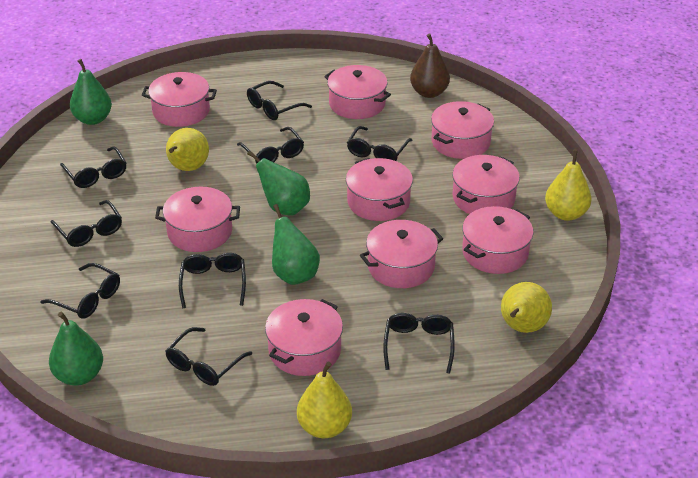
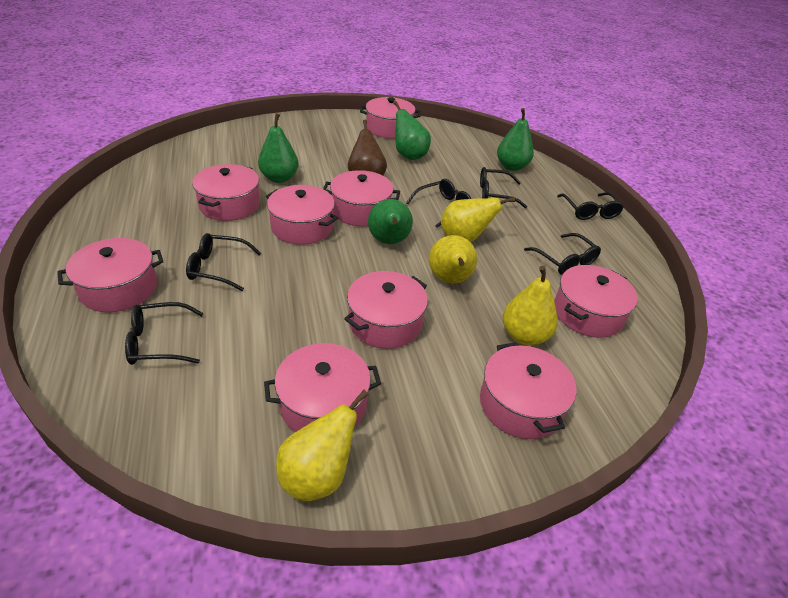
black glasses: 9 -> 6

